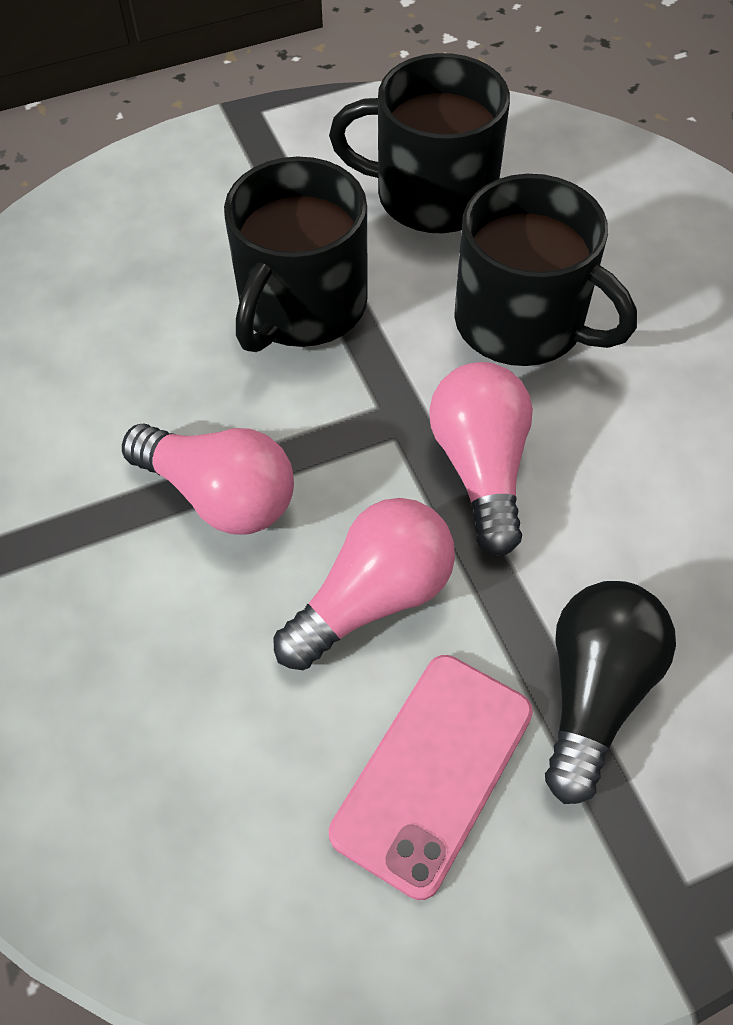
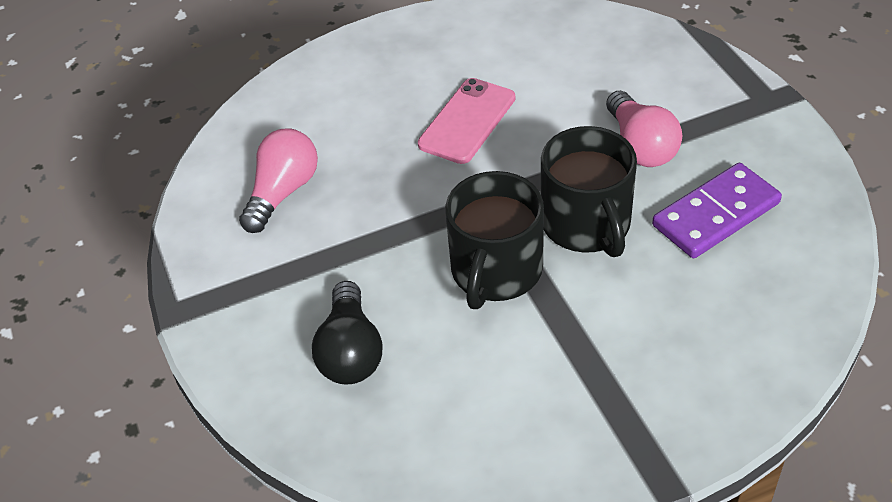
black mug: 3 -> 2
pink light bulb: 3 -> 2
purple domino: 0 -> 1

